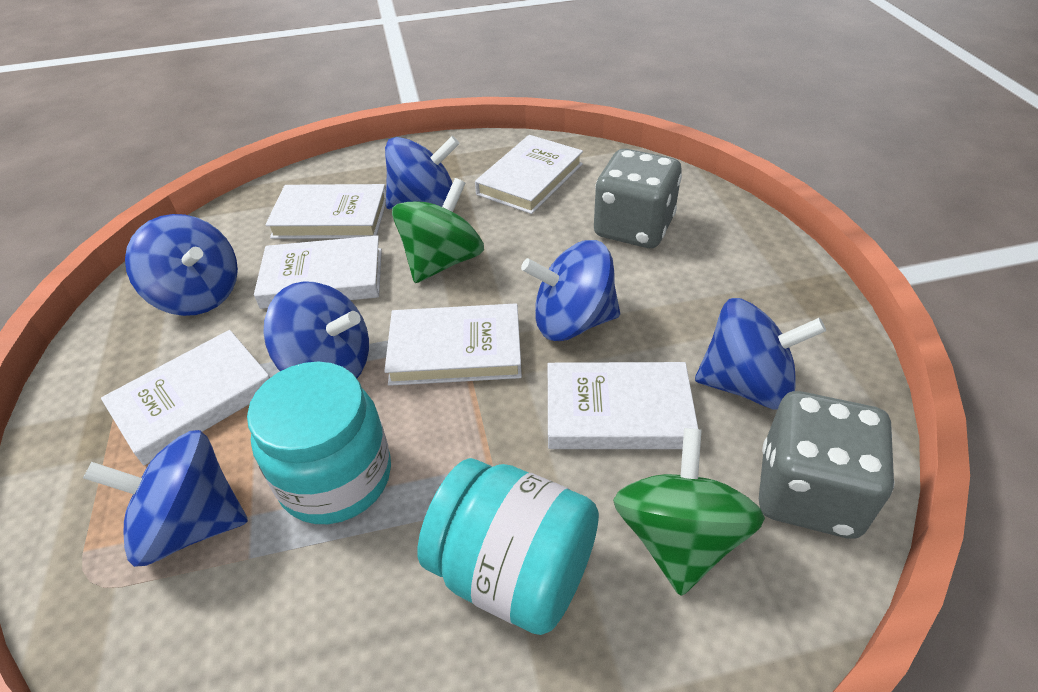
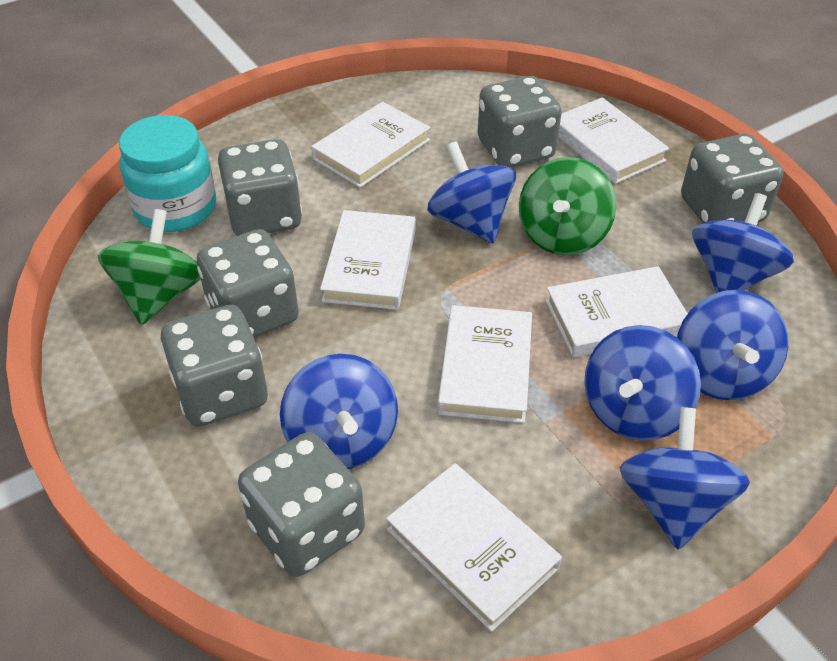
grey dice: 2 -> 6
turquoise jar: 2 -> 1

